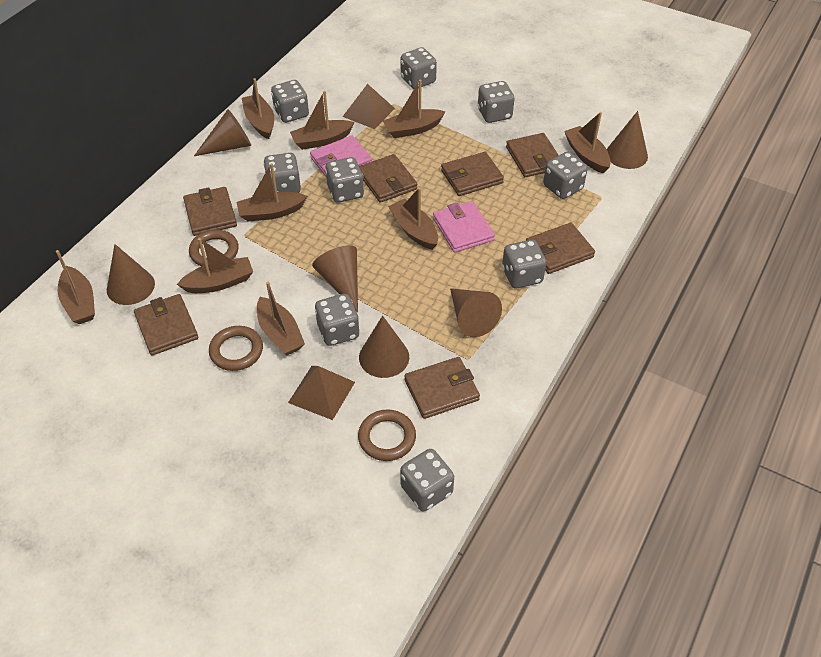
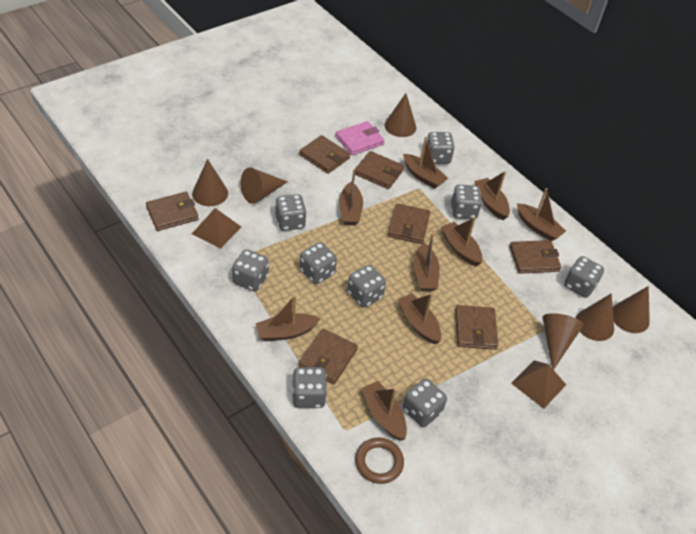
brown ring: 3 -> 1
pink wallet: 2 -> 1

